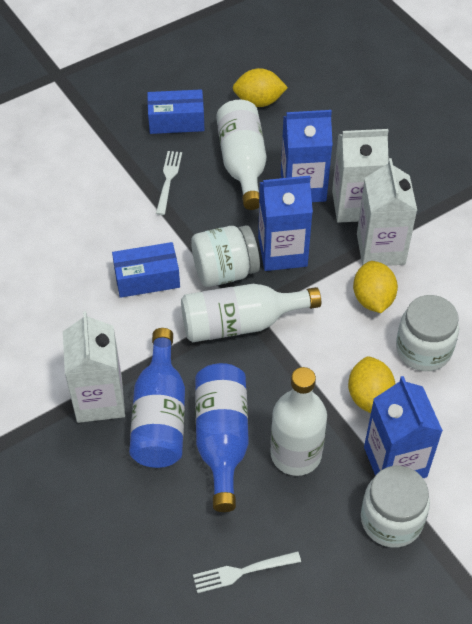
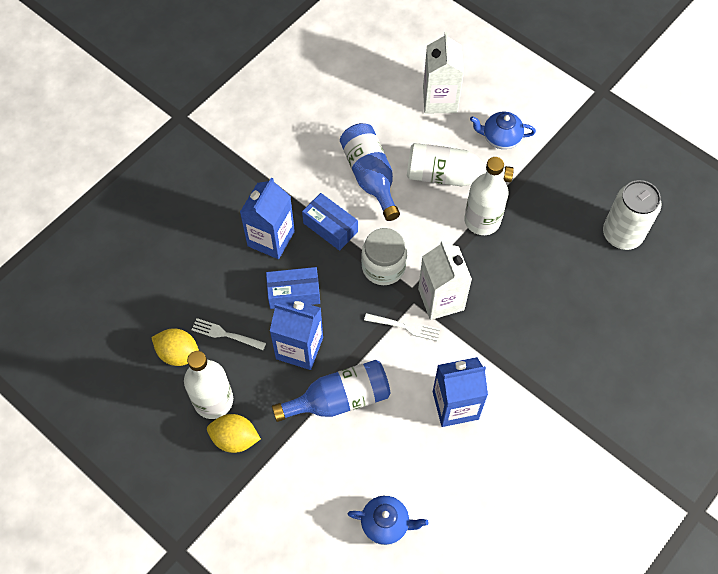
blue teapot: 0 -> 2
white can: 0 -> 1
white carton: 3 -> 2
white jar: 3 -> 1
yellow lemon: 3 -> 2

